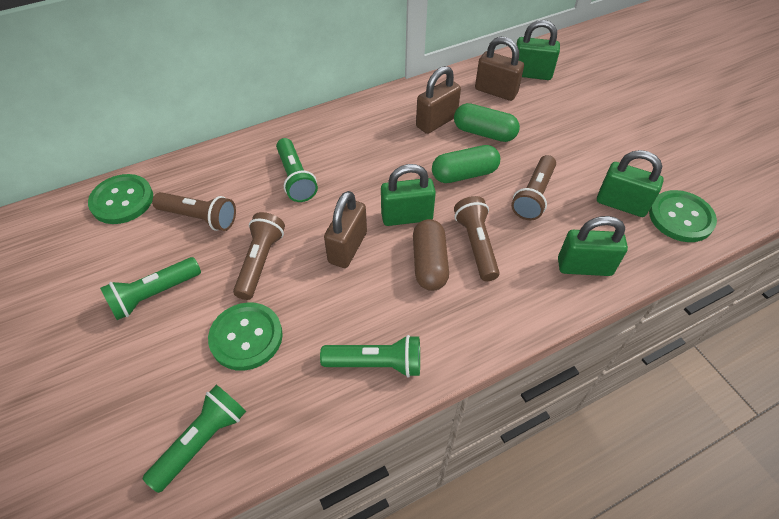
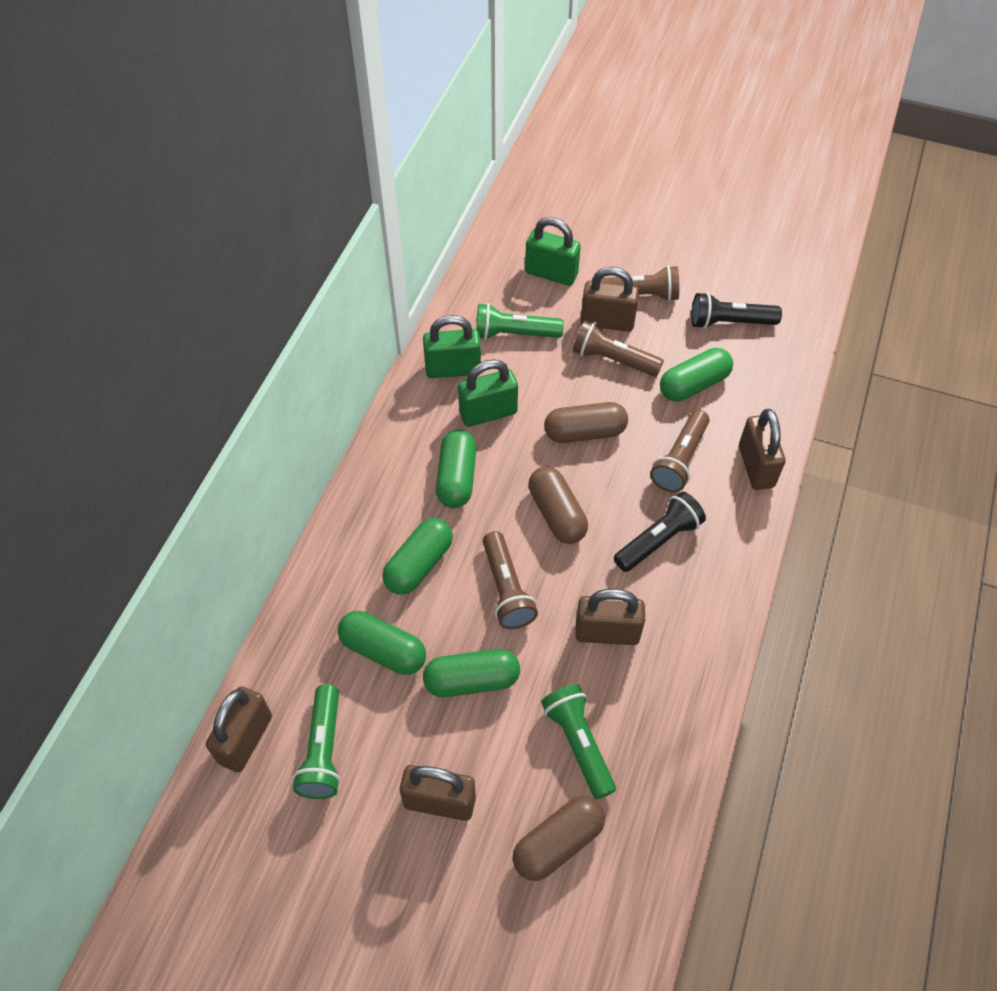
black flashlight: 0 -> 2
brown capsule: 1 -> 3
brown padlock: 3 -> 5
green button: 3 -> 0
green capsule: 2 -> 5
green flashlight: 4 -> 3
green padlock: 4 -> 3

